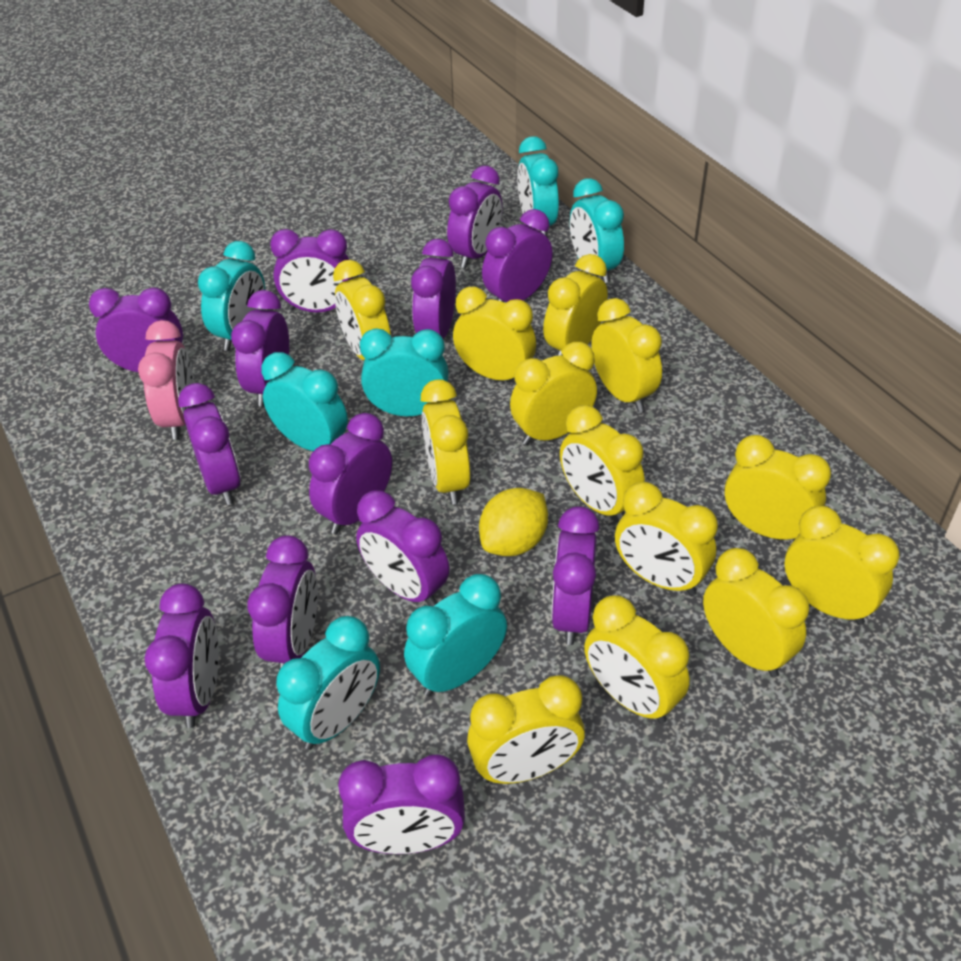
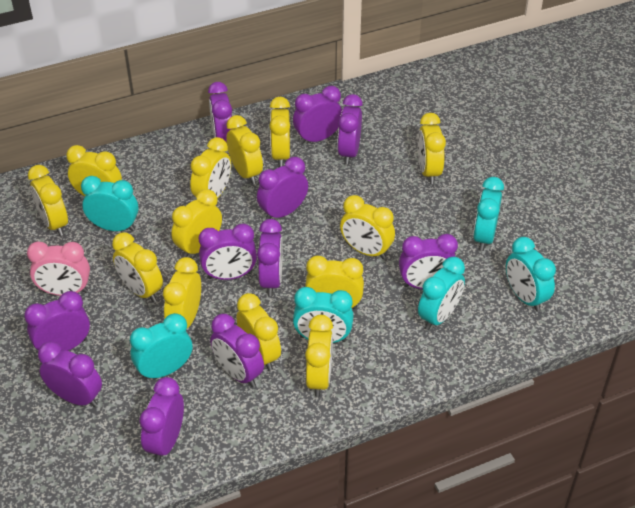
purple clock: 13 -> 11
turquoise clock: 7 -> 6
yellow lemon: 1 -> 0

